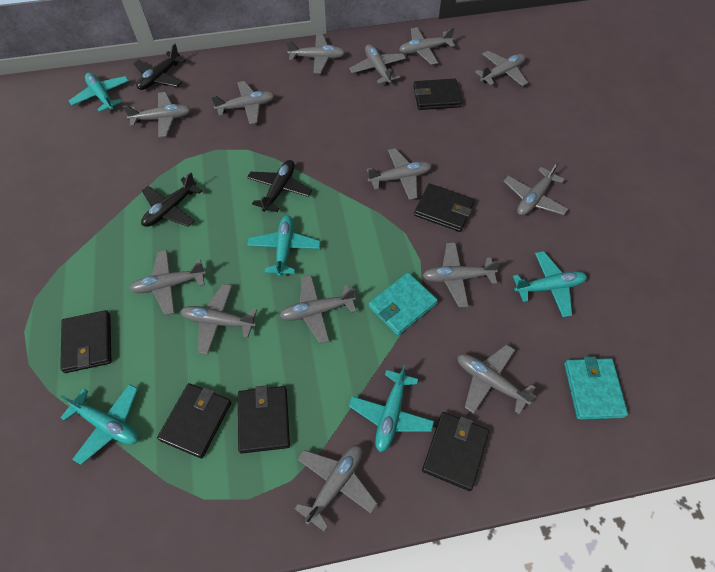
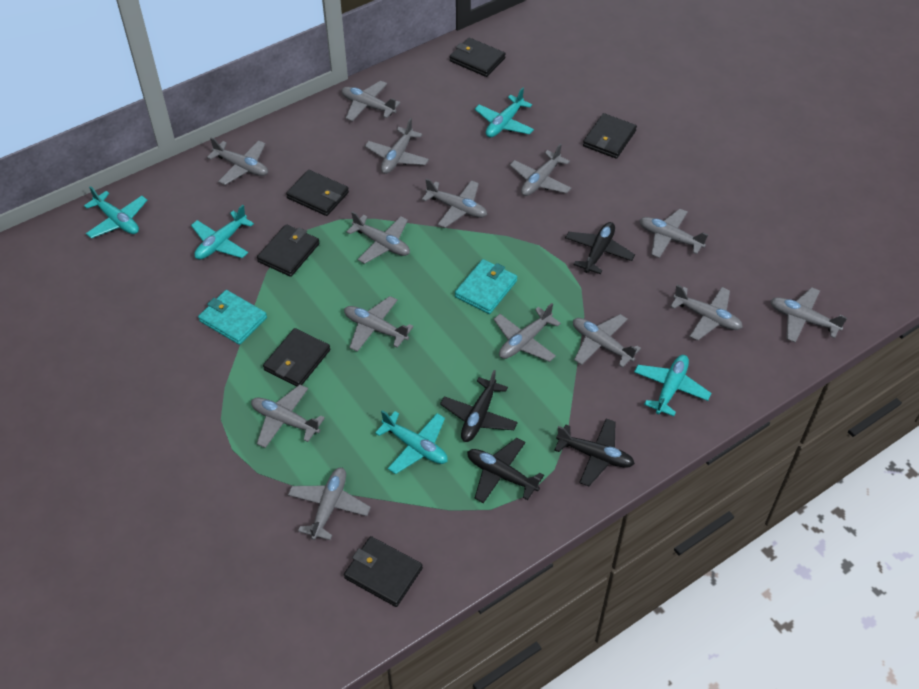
black plane: 3 -> 4

